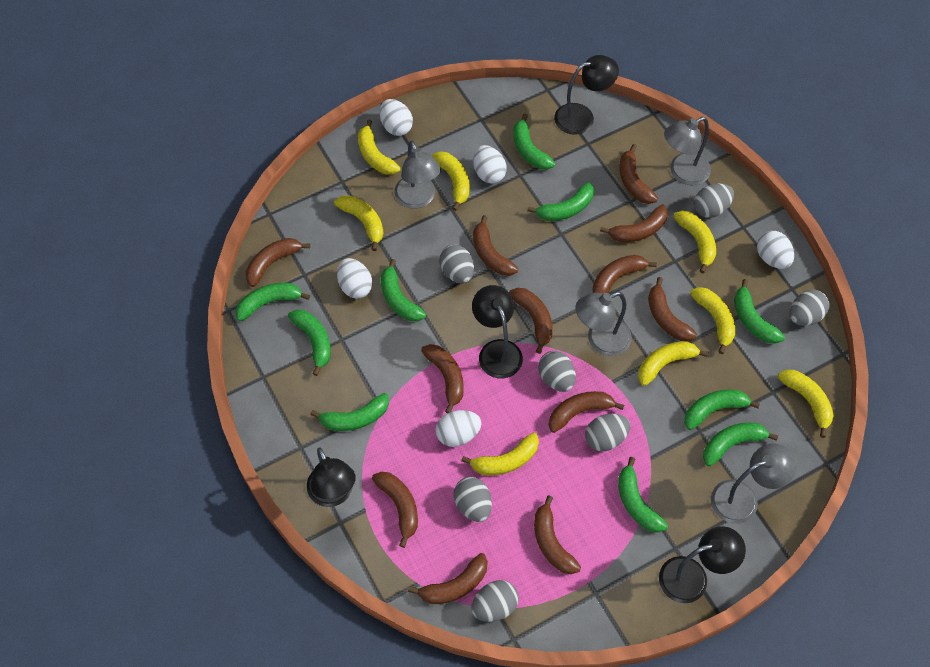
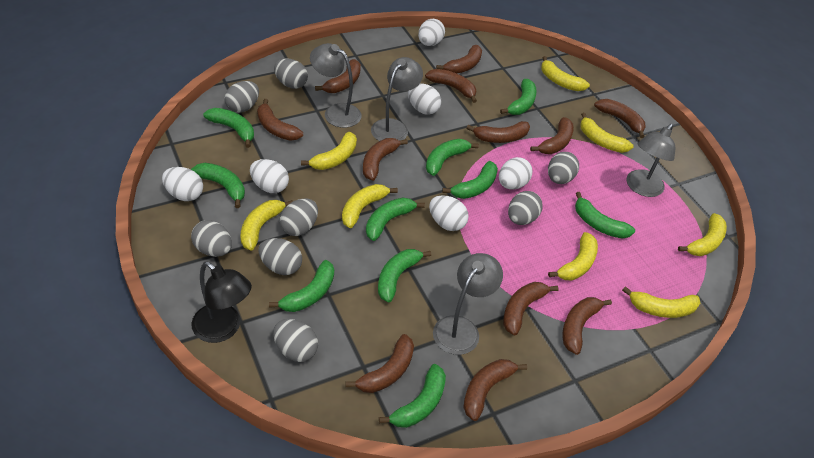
black lamp: 4 -> 1
grey egg: 7 -> 8
white egg: 5 -> 6

